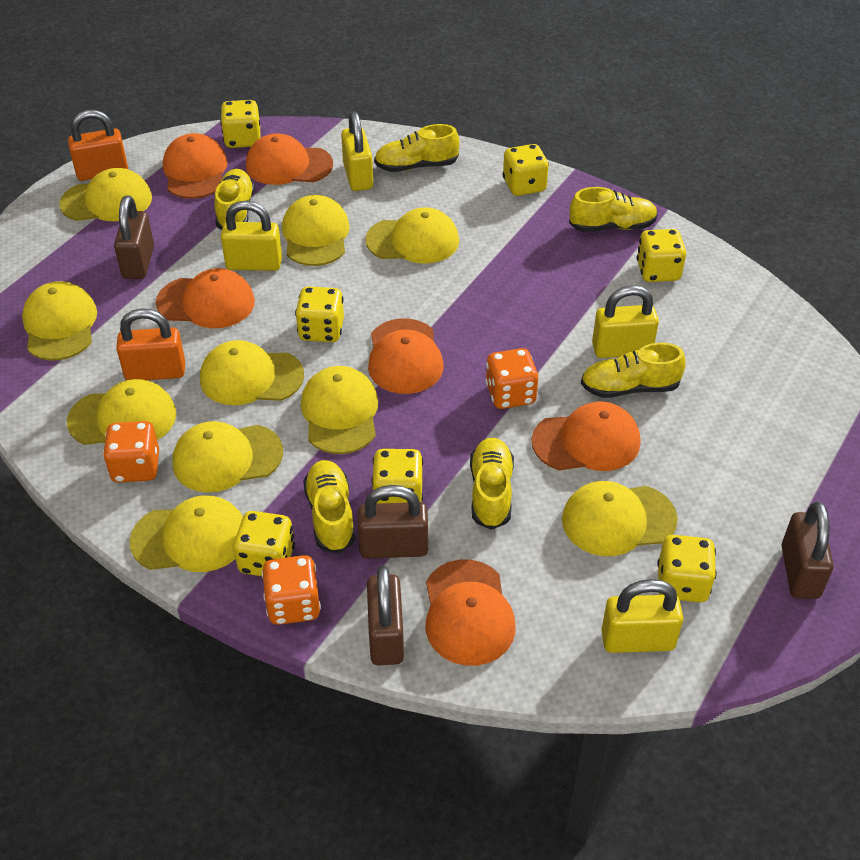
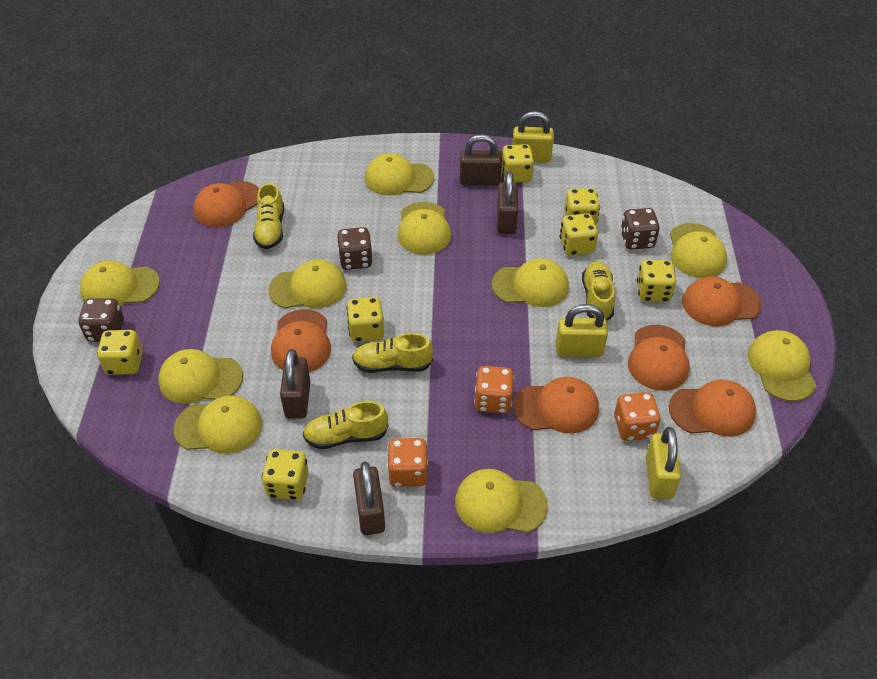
brown dice: 0 -> 3
orange padlock: 2 -> 0
yellow padlock: 4 -> 3
yellow shoe: 6 -> 4

